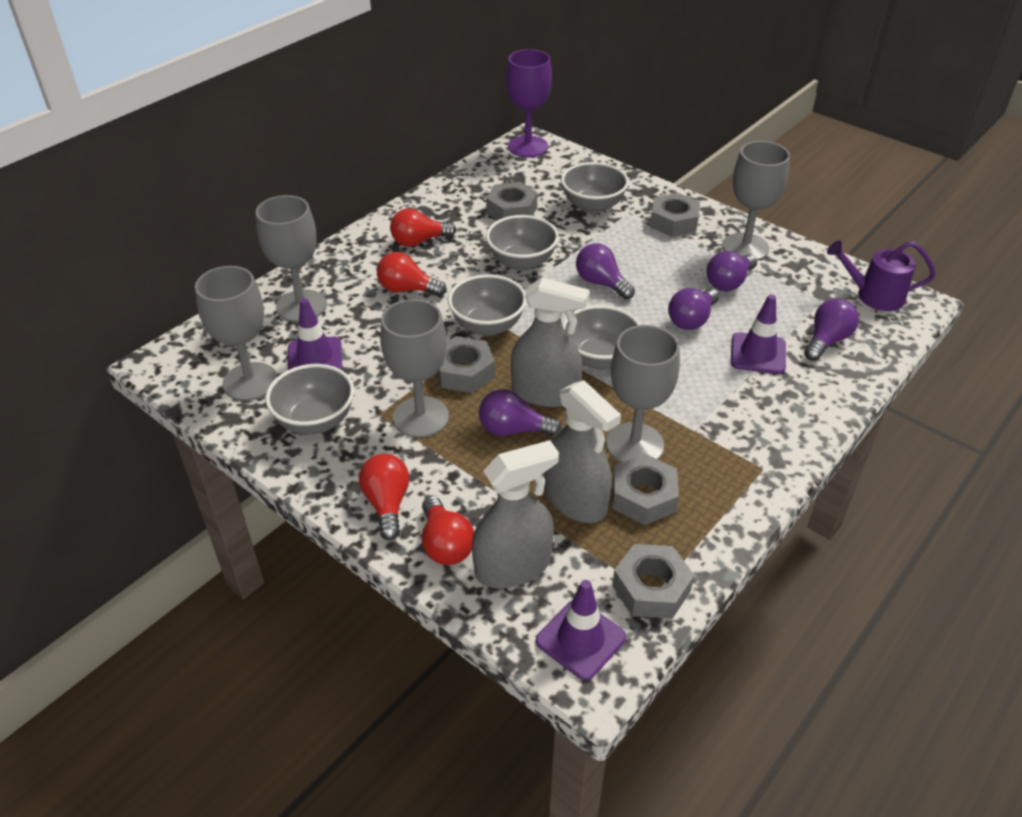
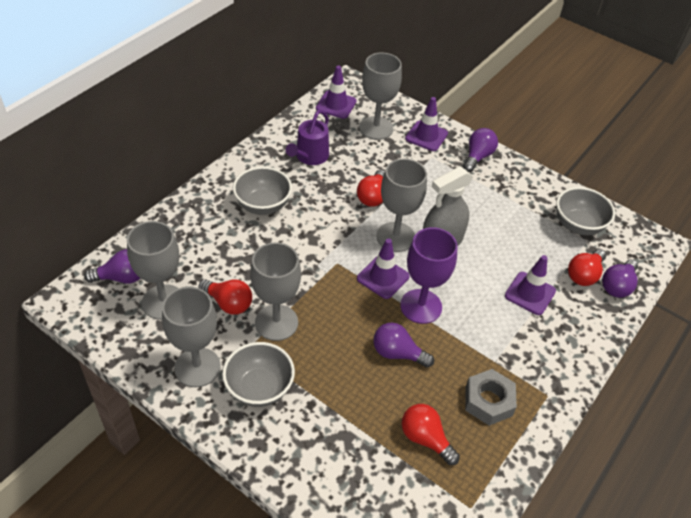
grey bowl: 5 -> 3
grey nut: 5 -> 1
grey spray bottle: 3 -> 1
purple light bulb: 5 -> 4
purple traffic cone: 3 -> 4

